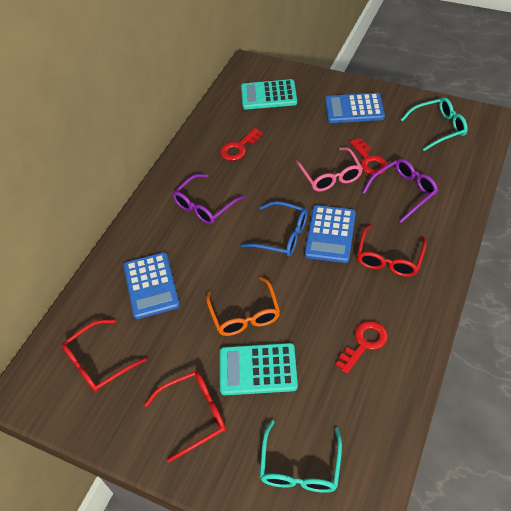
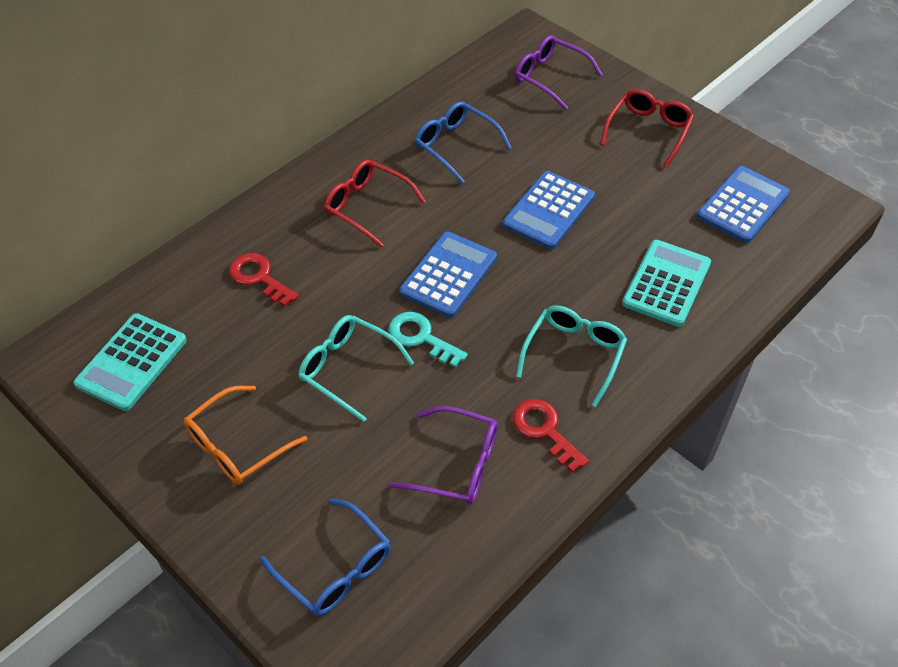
blue glasses: 1 -> 2
pink glasses: 1 -> 0
red glasses: 3 -> 2
red key: 3 -> 2
turquoise key: 0 -> 1

